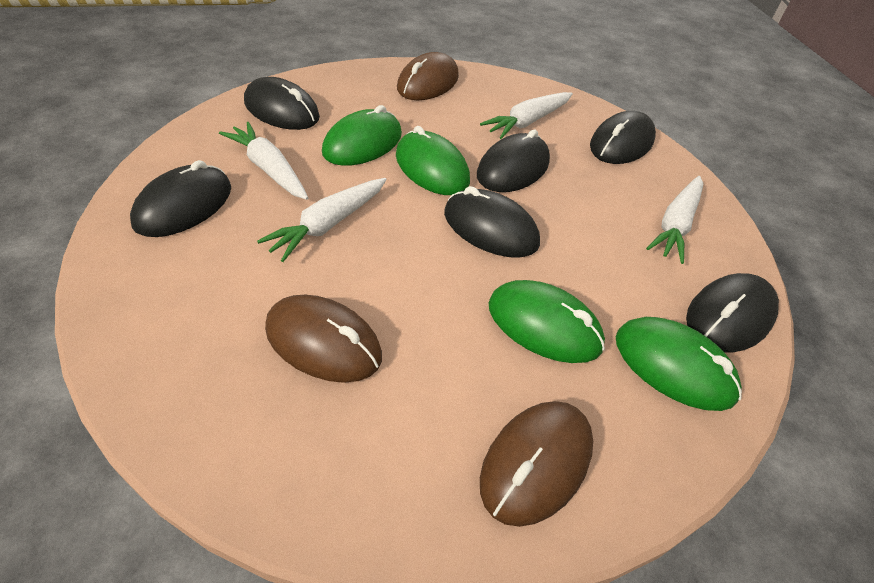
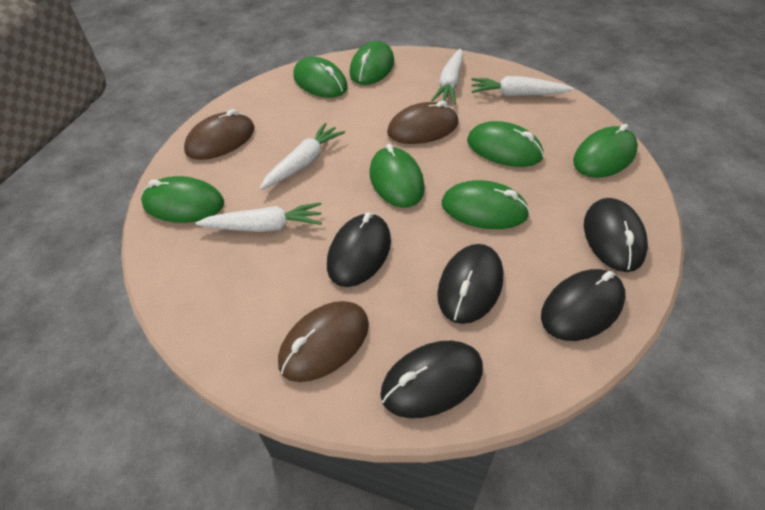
black mouse: 6 -> 5
green mouse: 4 -> 7

